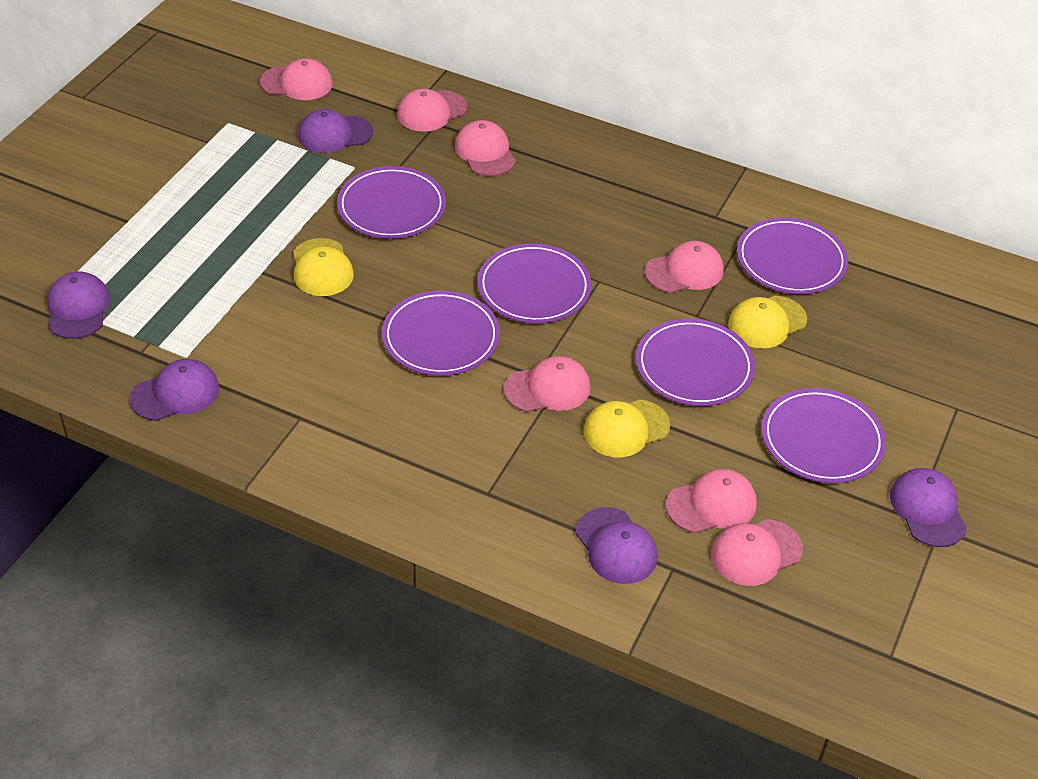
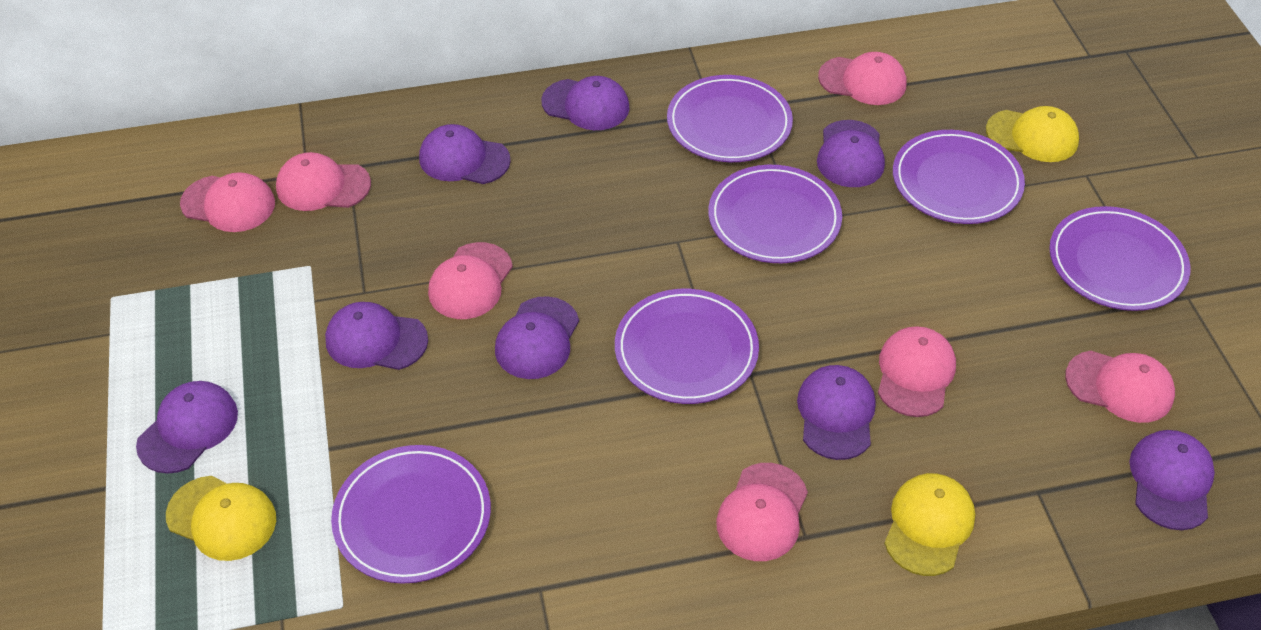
purple cap: 5 -> 8

